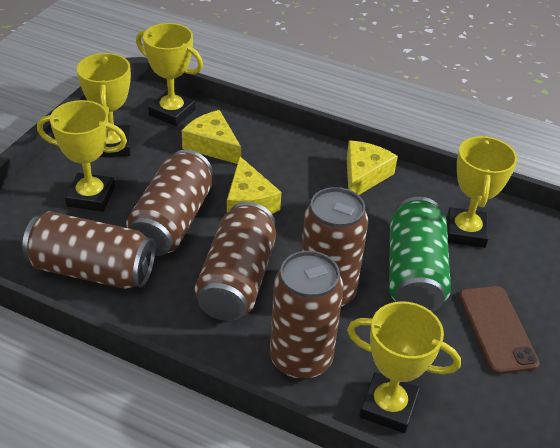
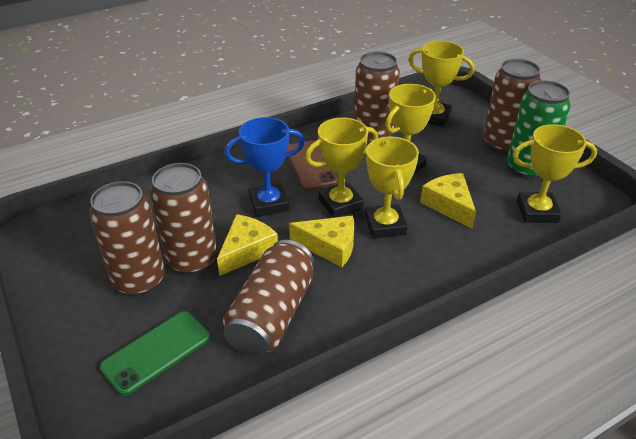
blue trophy: 0 -> 1
green phone: 0 -> 1

